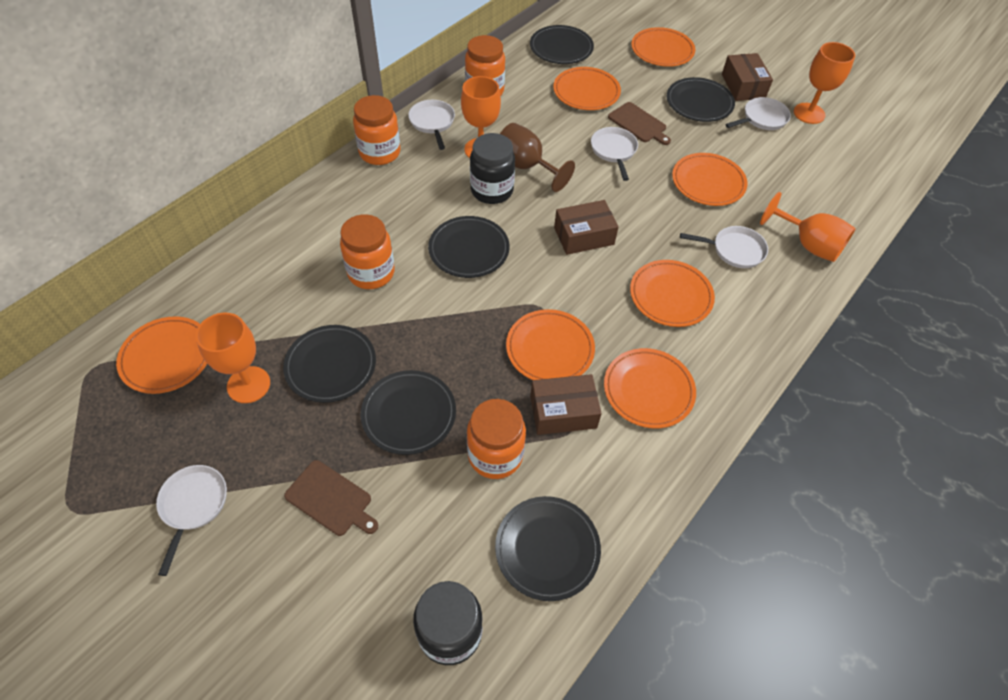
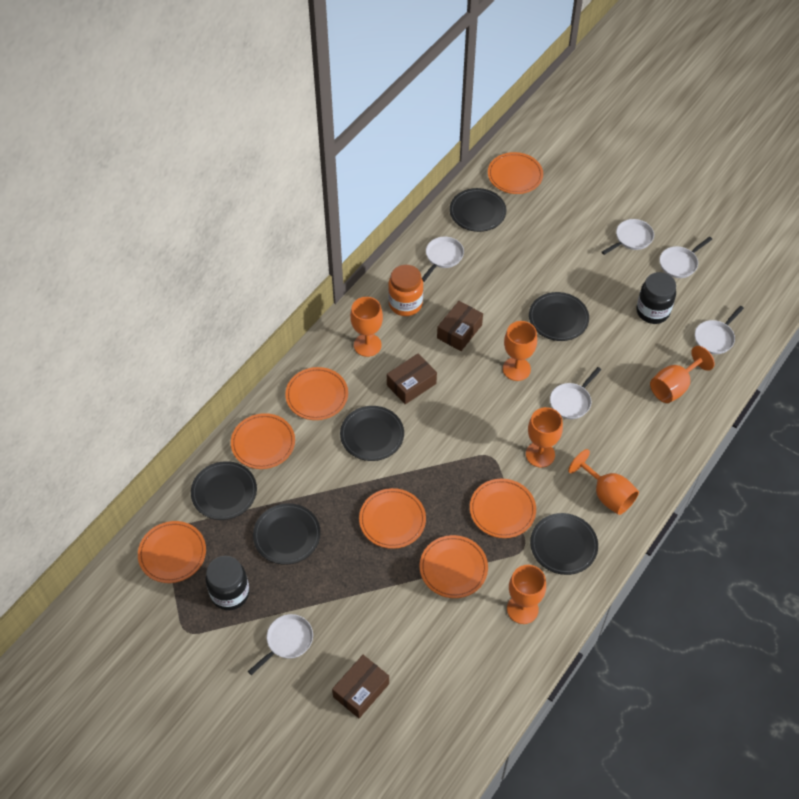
brown cutting board: 2 -> 0
brown goblet: 1 -> 0
orange goblet: 4 -> 6
orange jar: 4 -> 1
white pan: 5 -> 6

